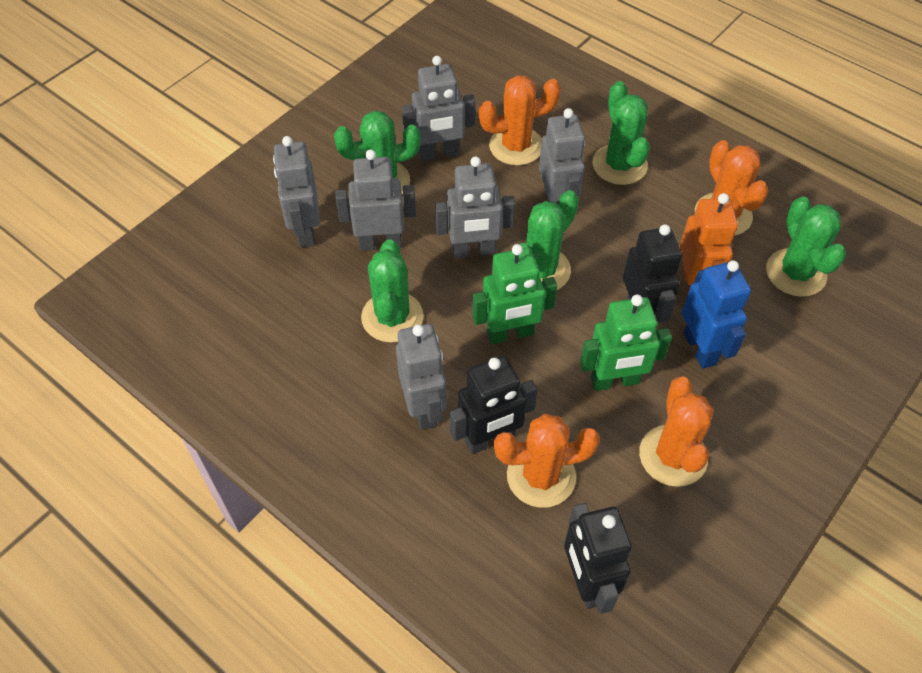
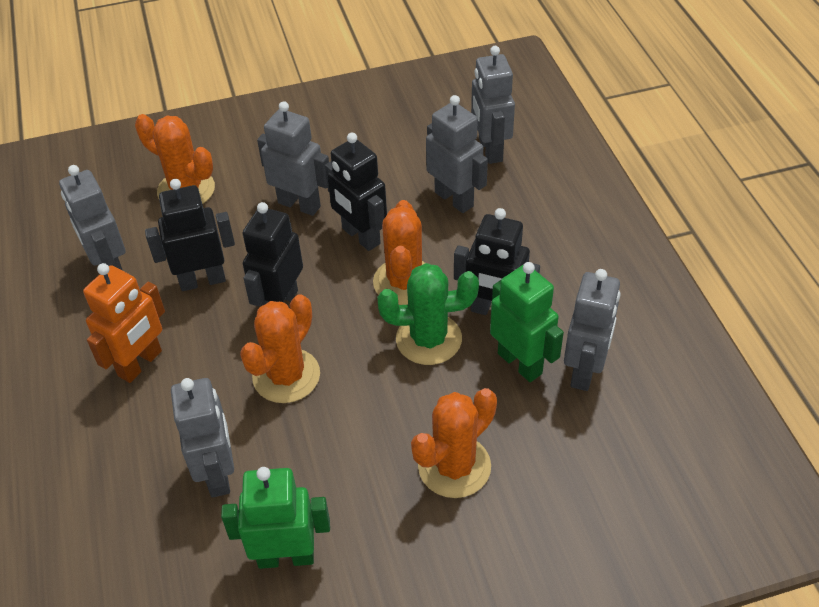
black robot: 3 -> 4
blue robot: 1 -> 0
green cactus: 5 -> 1

